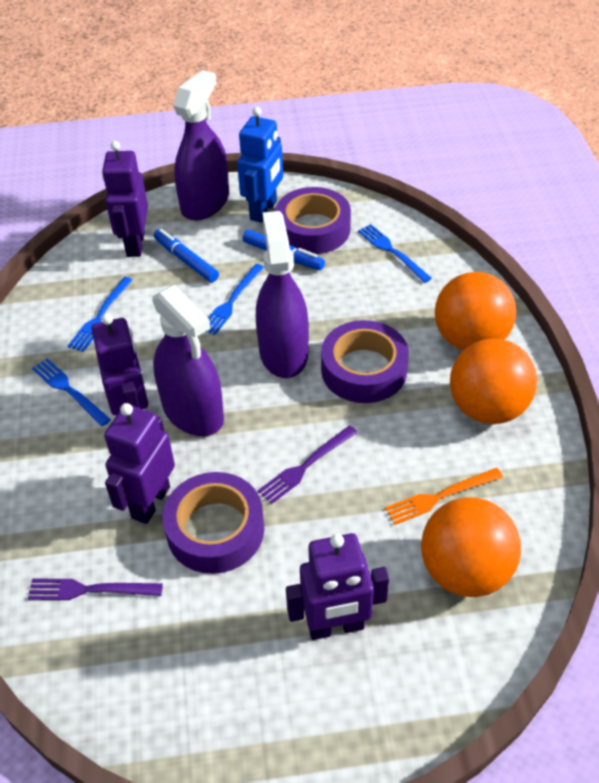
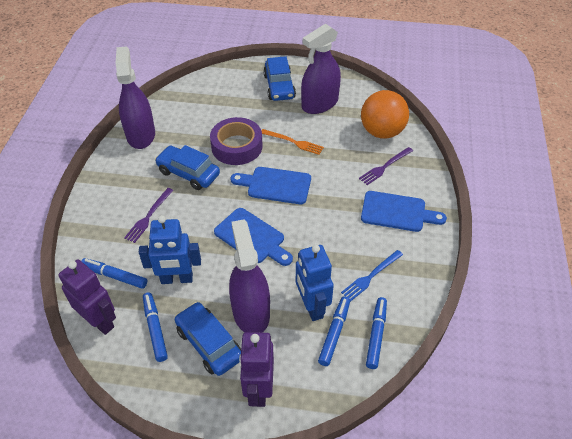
blue car: 0 -> 3
blue cutting board: 0 -> 3
blue fork: 4 -> 1
blue marker: 2 -> 4
blue robot: 1 -> 2
orange ball: 3 -> 1
purple robot: 4 -> 2
purple tape: 3 -> 1

